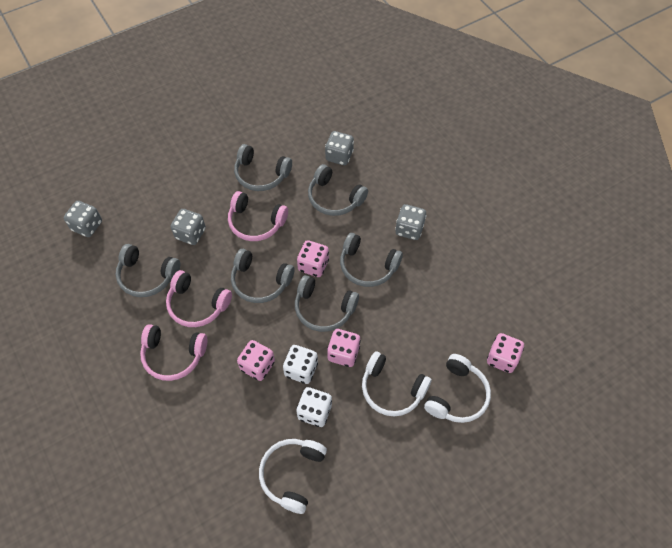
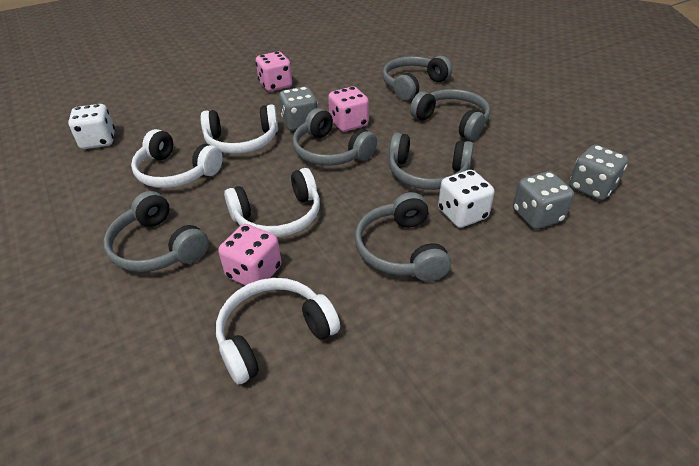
grey dice: 4 -> 3
pink dice: 4 -> 3
pink headphones: 3 -> 0
white headphones: 3 -> 4

